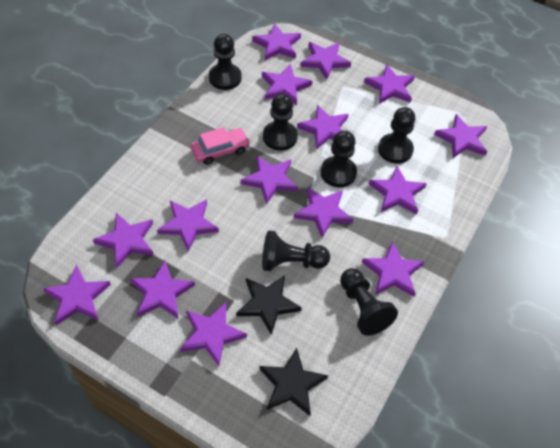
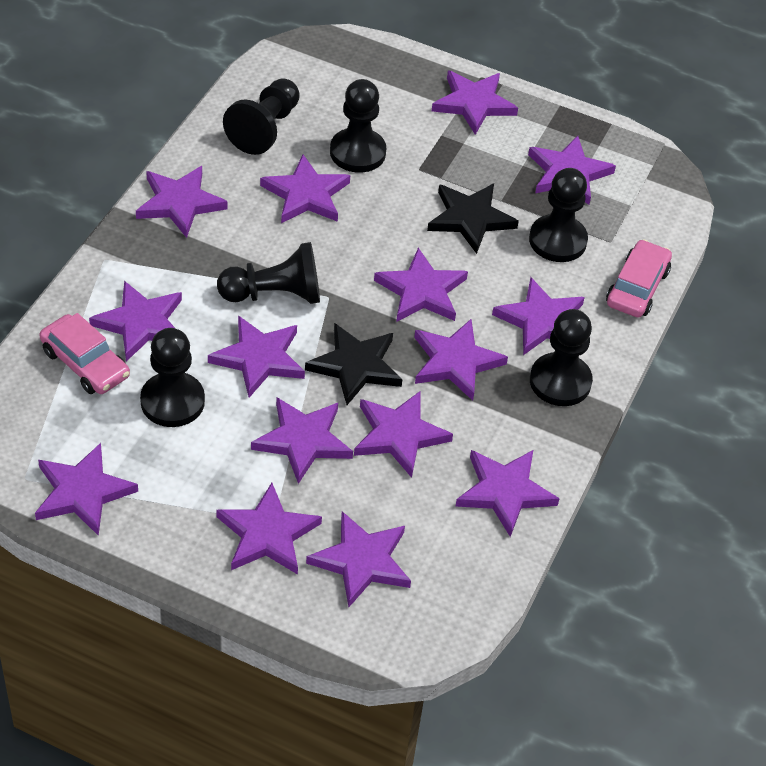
pink car: 1 -> 2

